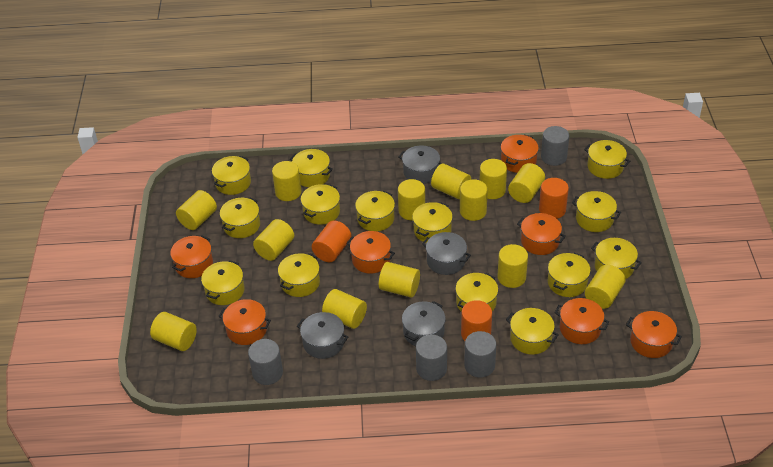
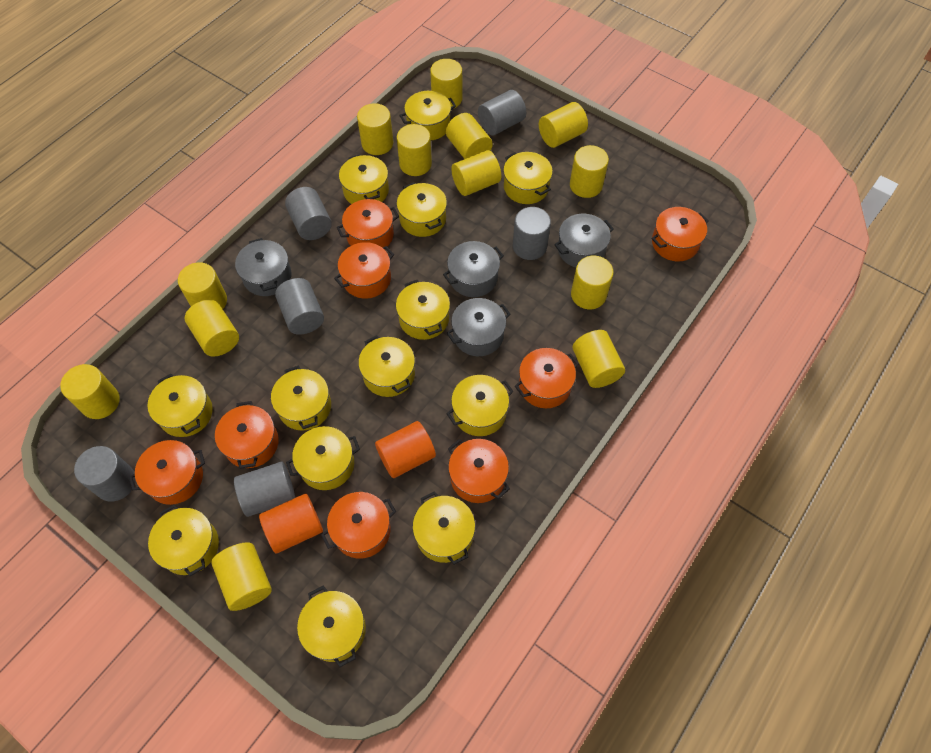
grey cylinder: 4 -> 6
orange cylinder: 3 -> 2
orange pot: 7 -> 8
yellow pot: 14 -> 13

